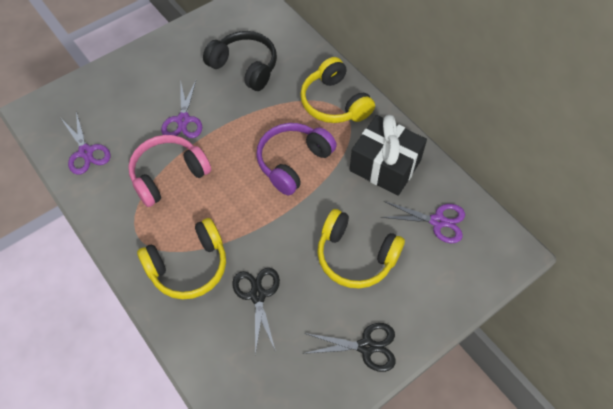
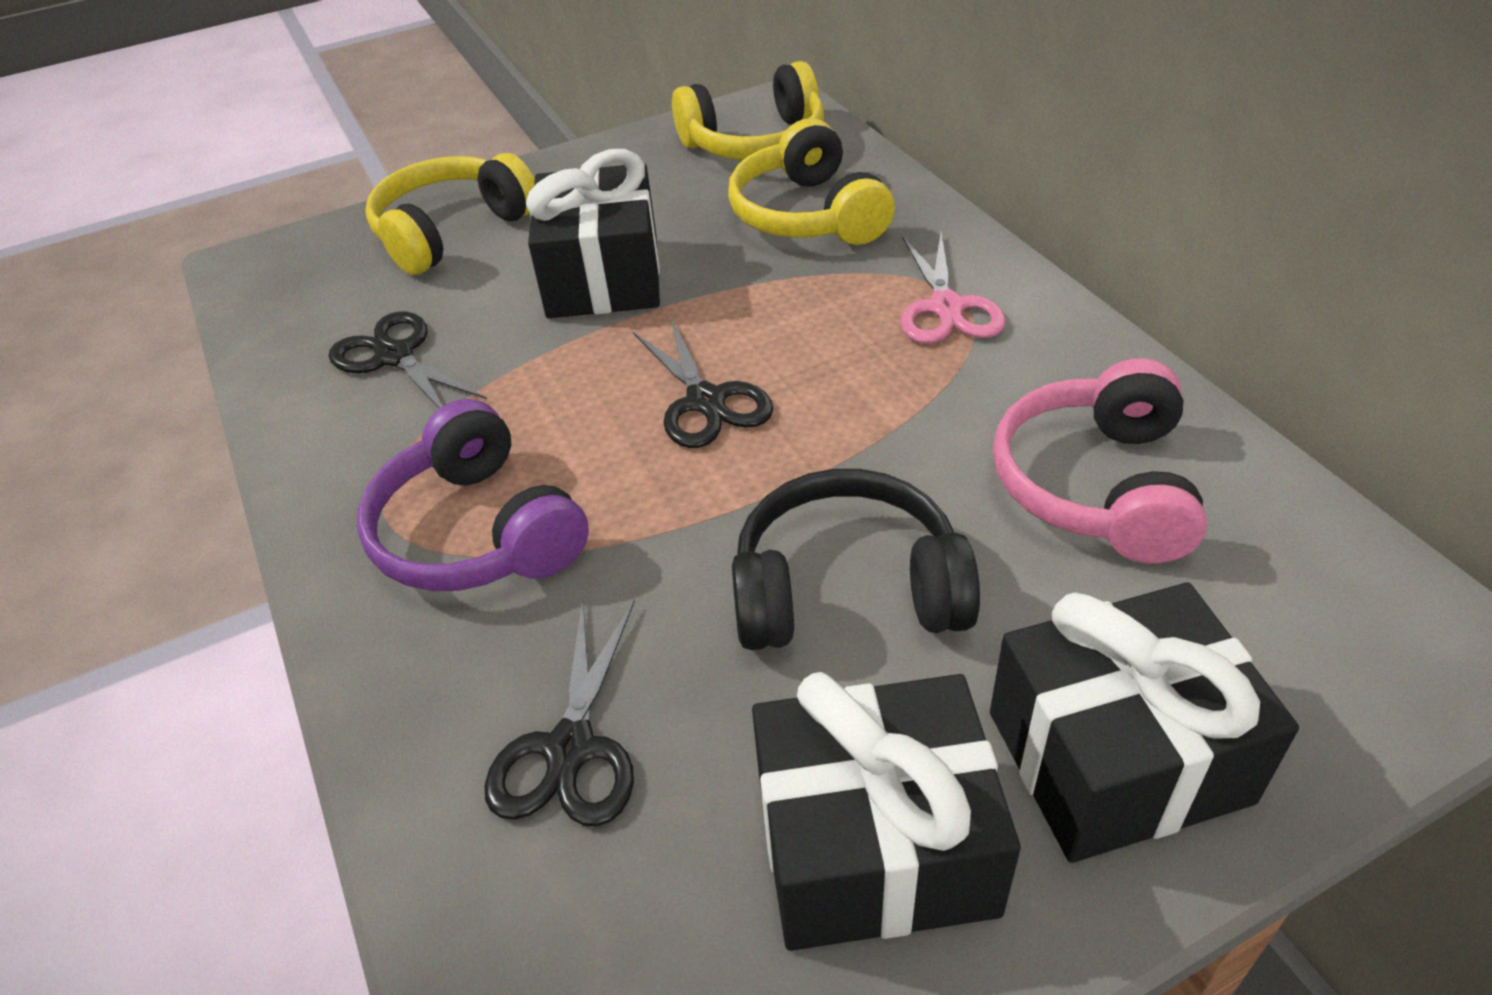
black gift: 1 -> 3
black scissors: 2 -> 3
pink scissors: 0 -> 1
purple scissors: 3 -> 0

